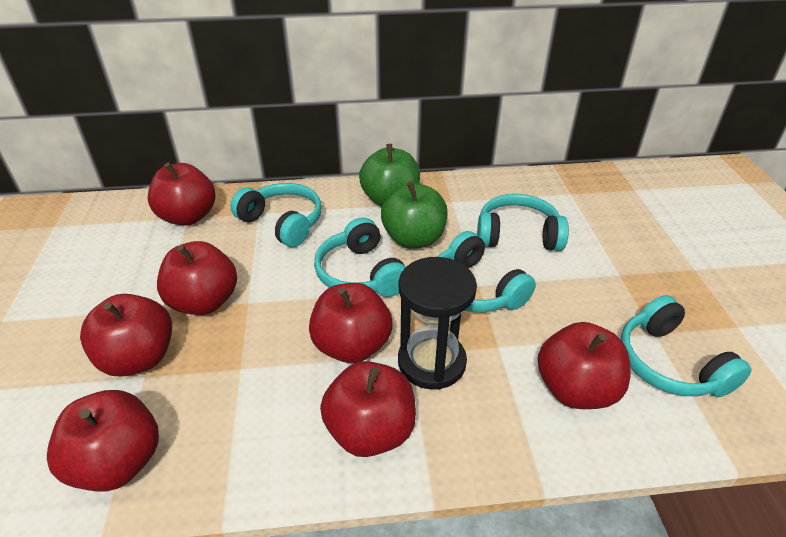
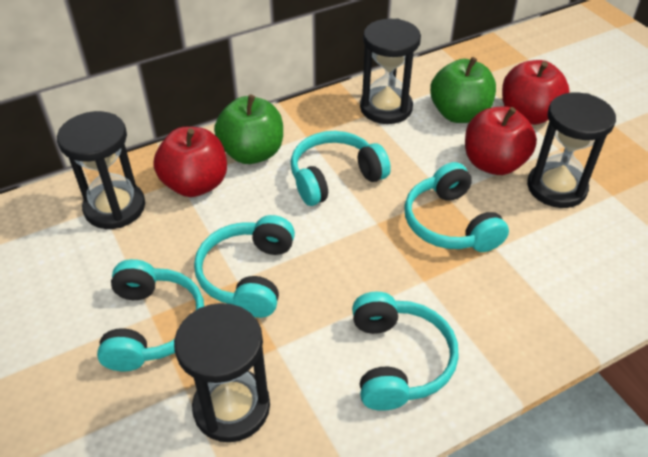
black hourglass: 1 -> 4
red apple: 7 -> 3

